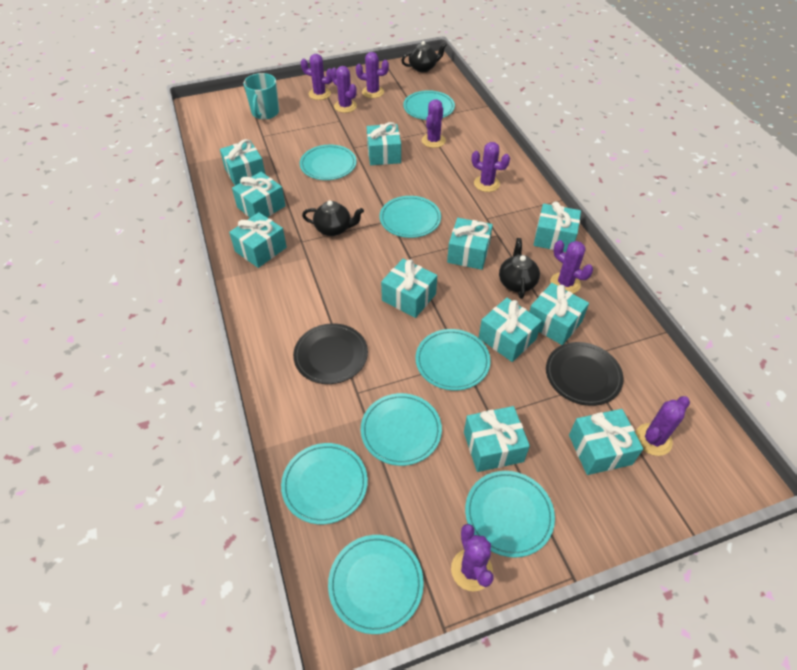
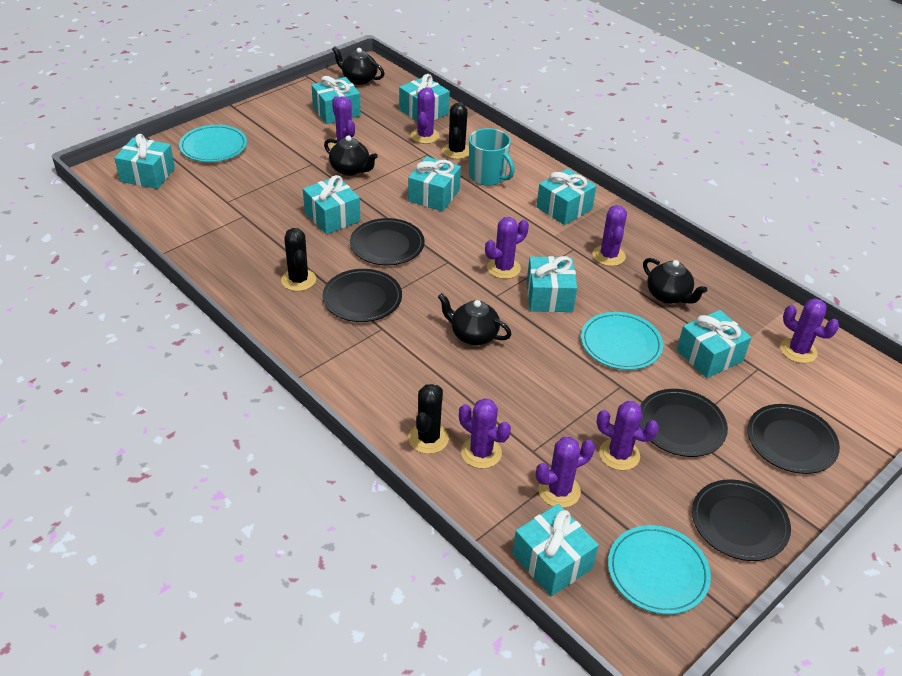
black cactus: 0 -> 3
black plate: 2 -> 5
black teapot: 3 -> 4
turquoise gift: 11 -> 9
turquoise plate: 8 -> 3

